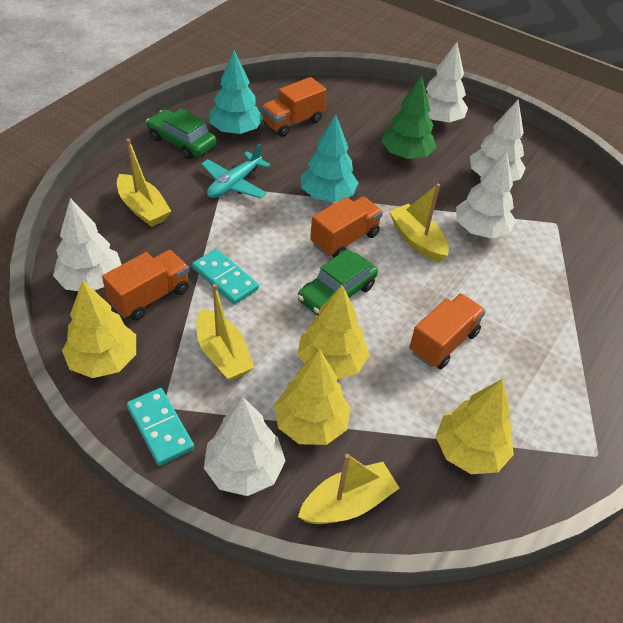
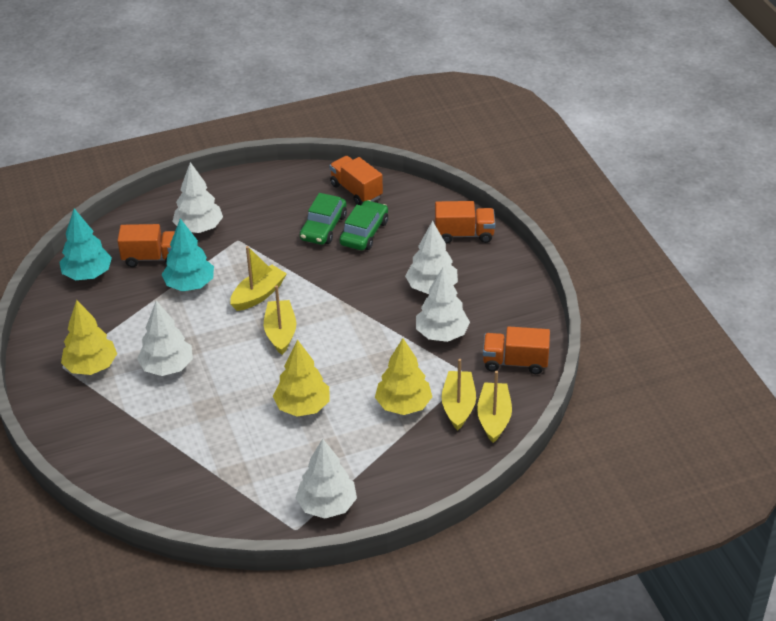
green tree: 1 -> 0
turquoise domino: 2 -> 0
turquoise plane: 1 -> 0
yellow tree: 4 -> 3

